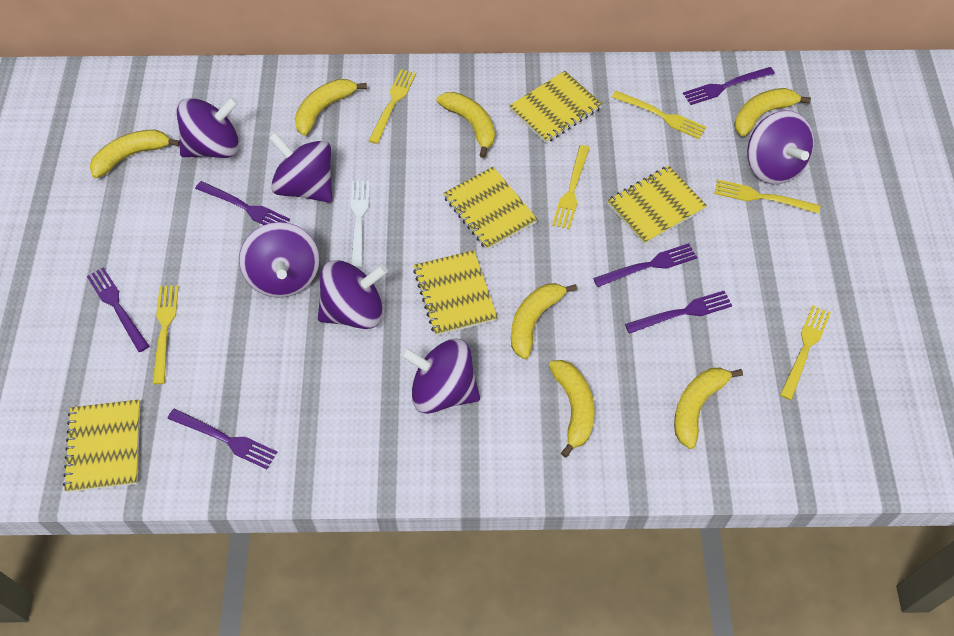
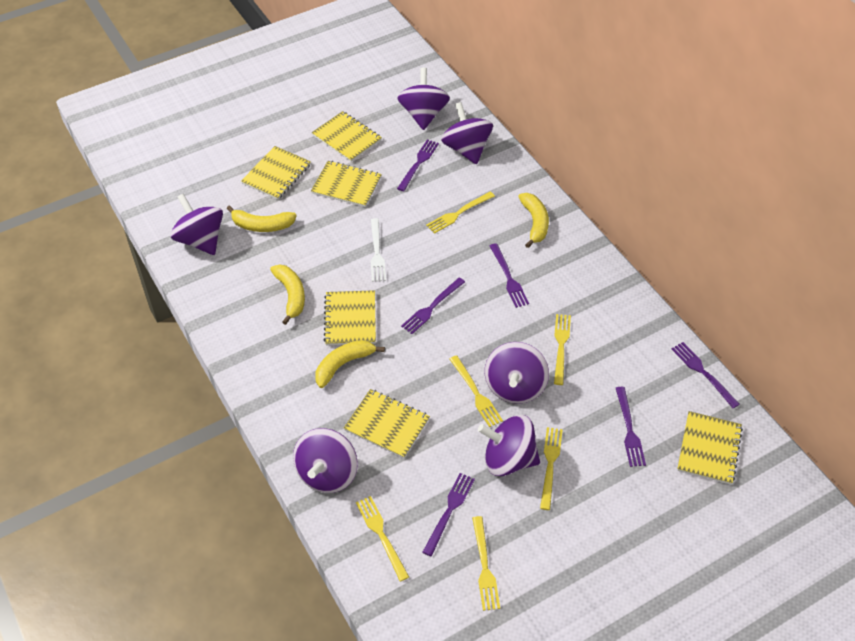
yellow banana: 7 -> 4
yellow notebook: 5 -> 6

